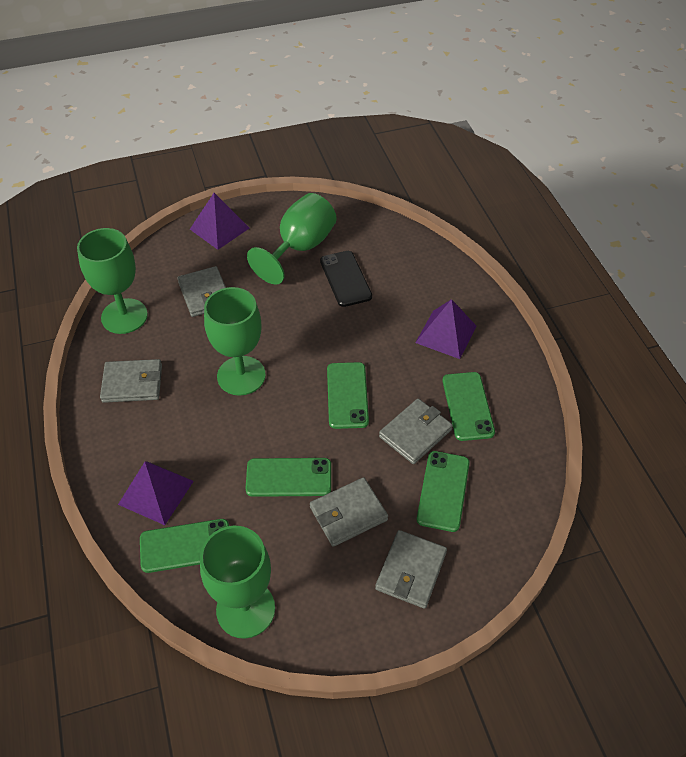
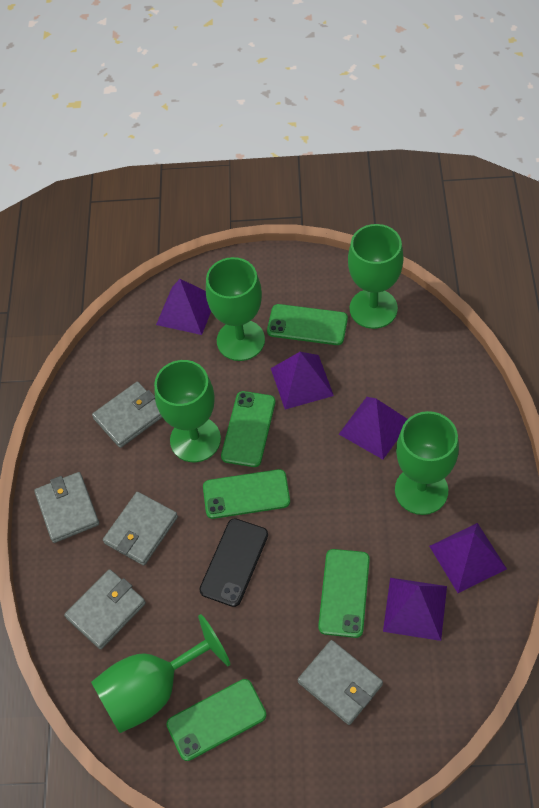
green goblet: 4 -> 5
purple pyramid: 3 -> 5

